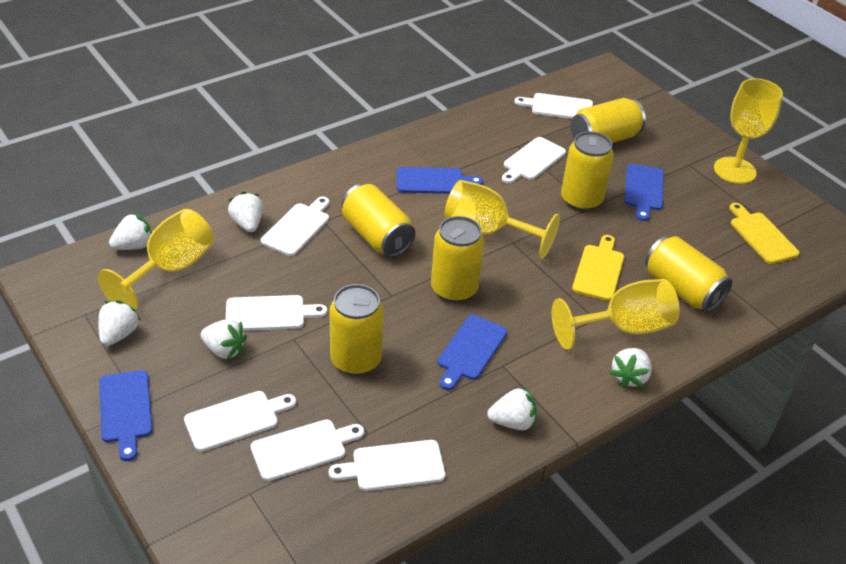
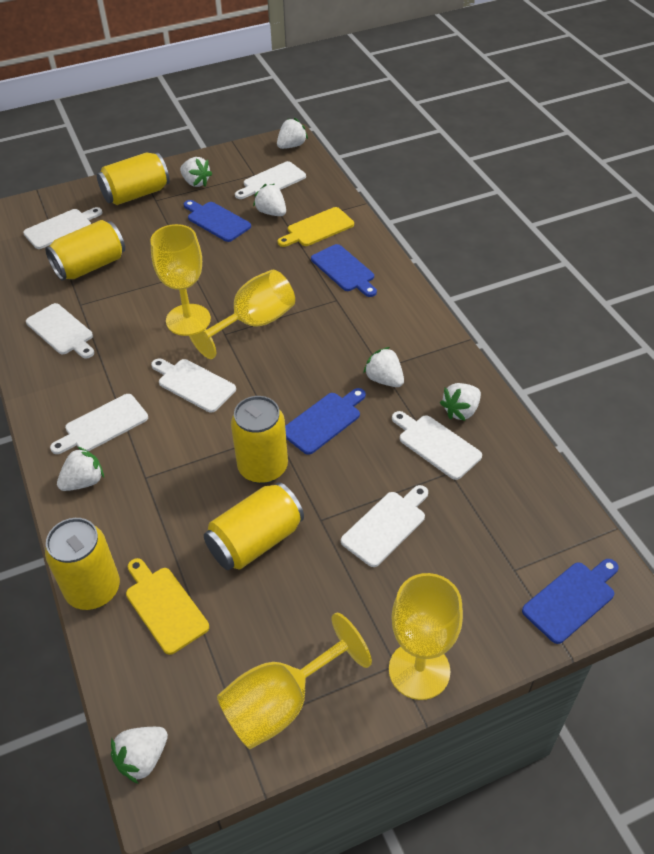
white strawberry: 6 -> 7
yellow can: 6 -> 5

